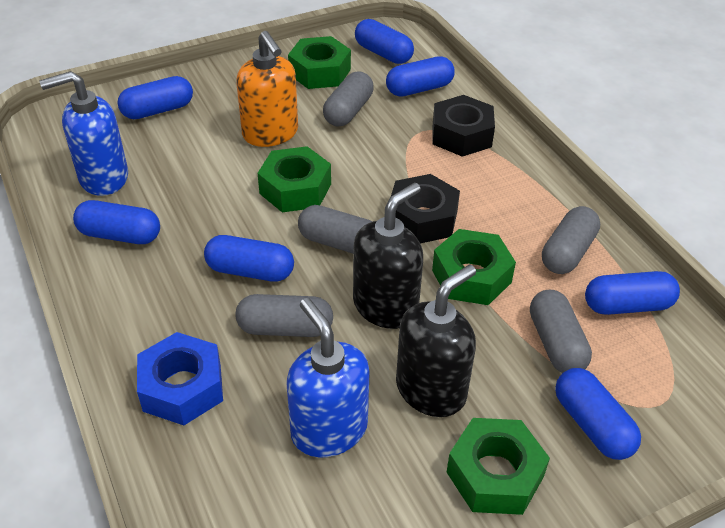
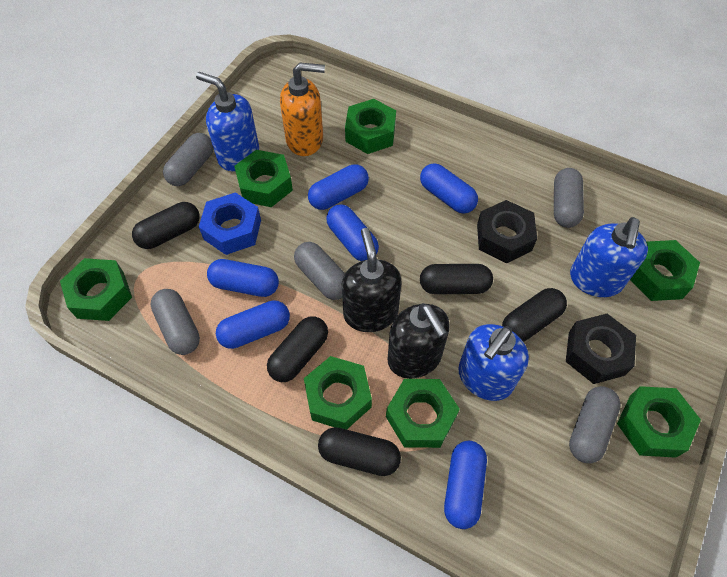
black capsule: 0 -> 5
blue capsule: 7 -> 6
blue soap dispenser: 2 -> 3
green nut: 4 -> 7

